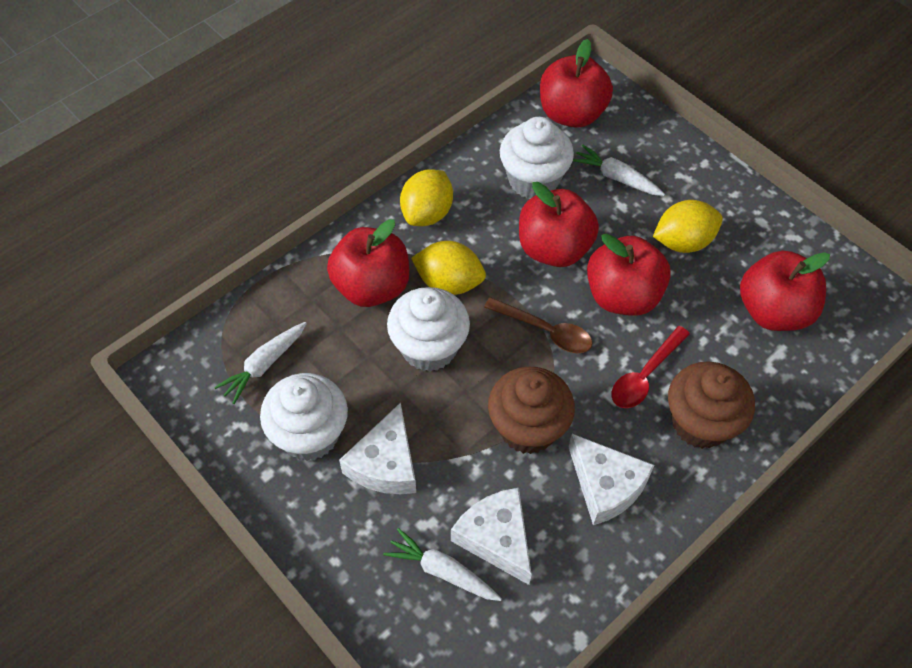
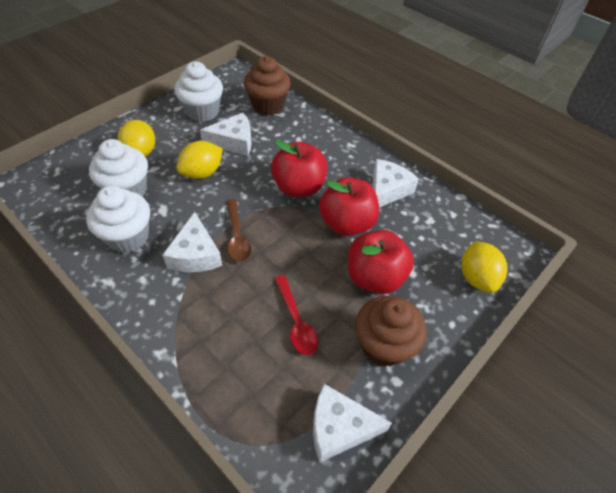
red apple: 5 -> 3
white carrot: 3 -> 0
white cheese: 3 -> 4

